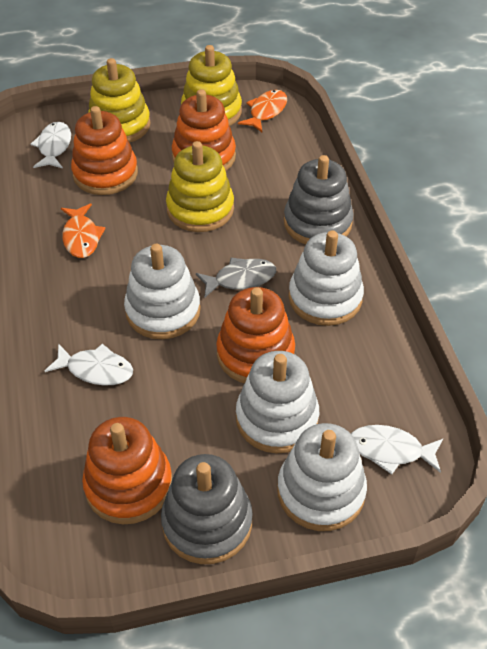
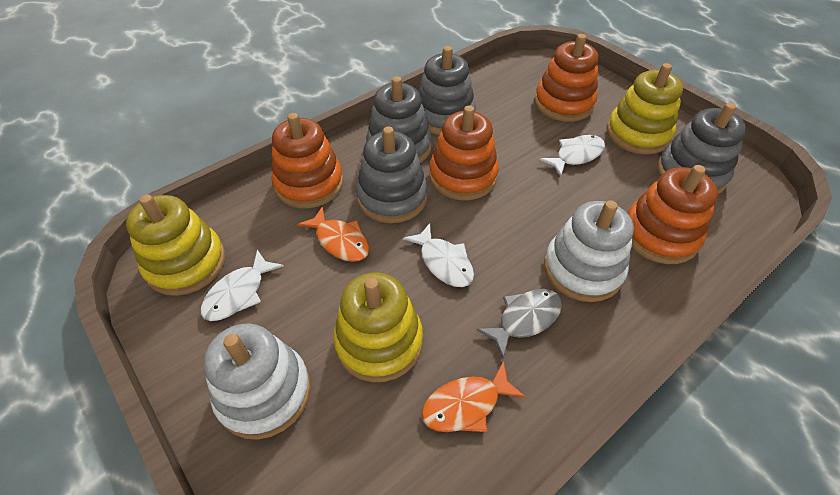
grey stacking toy: 2 -> 4
white stacking toy: 4 -> 2

